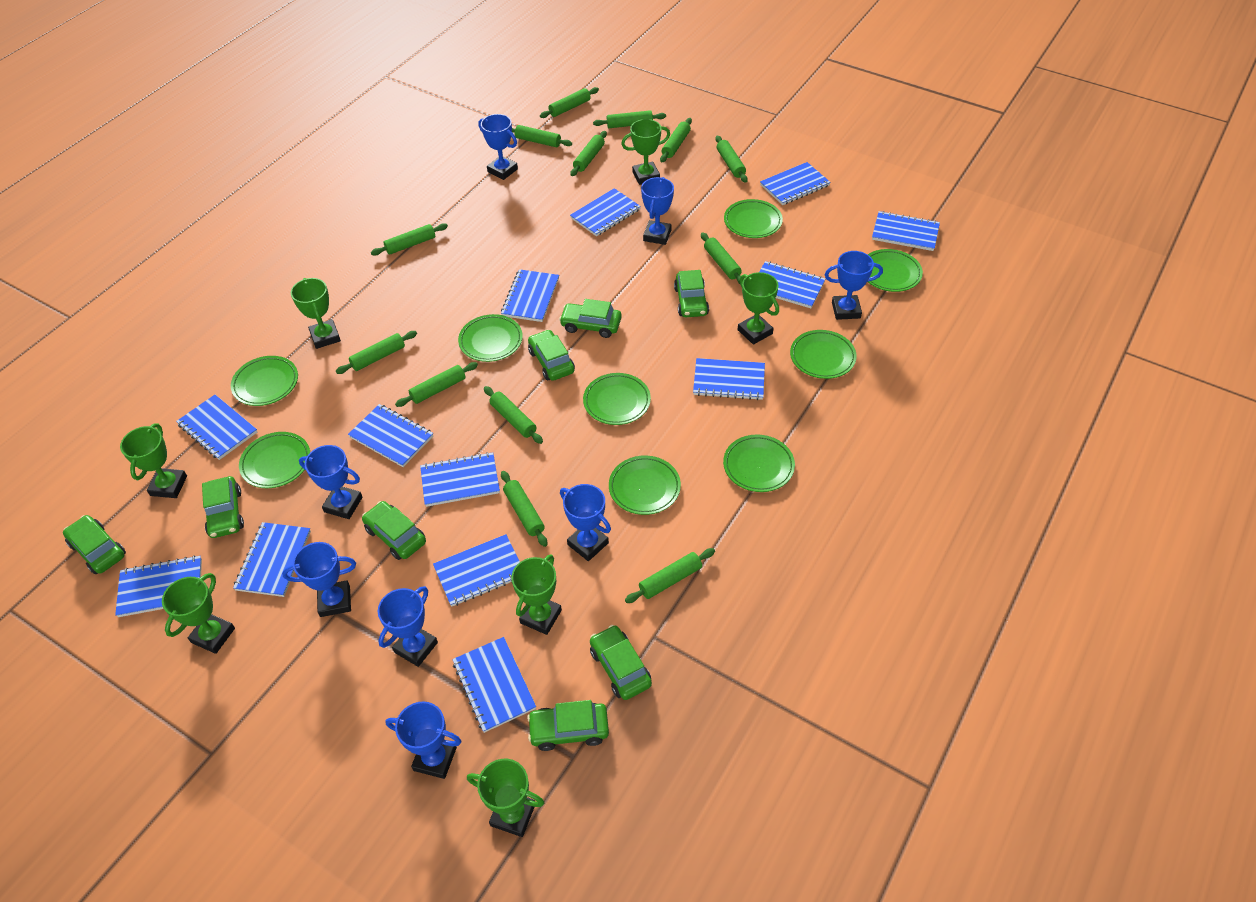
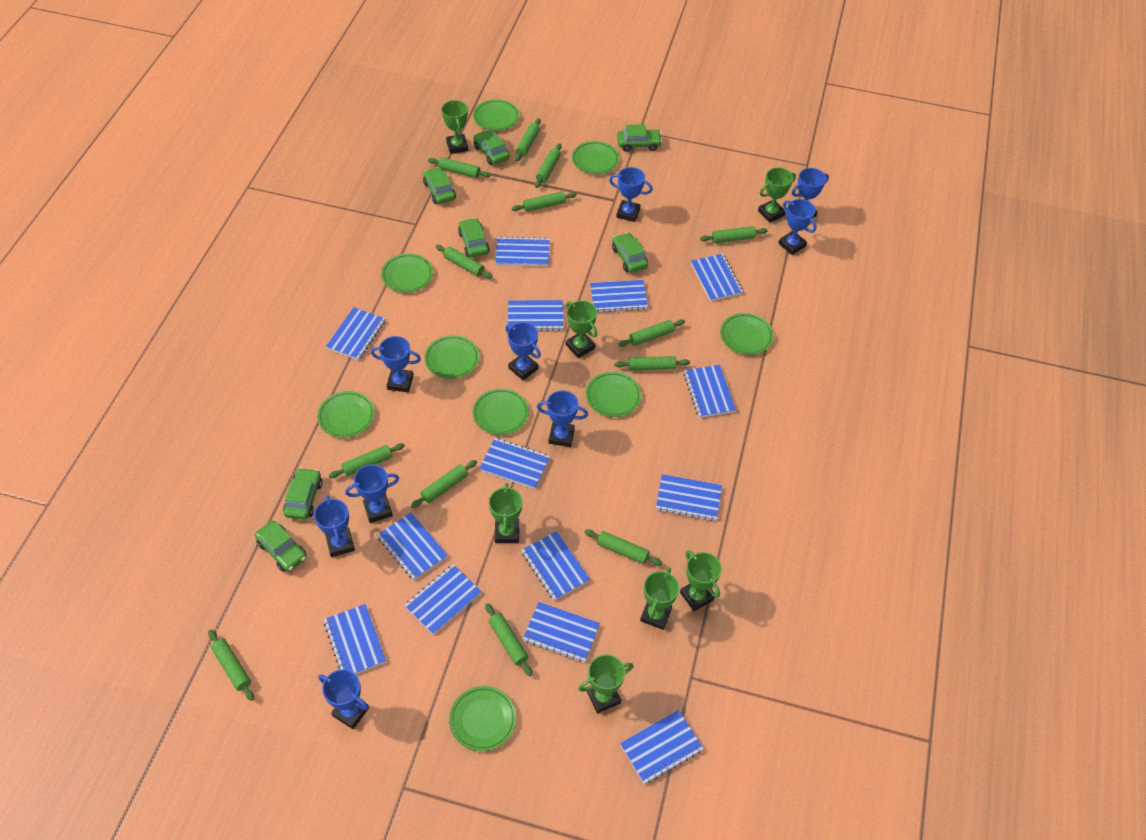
blue notebook: 13 -> 14
blue trophy: 8 -> 9
green car: 8 -> 7

